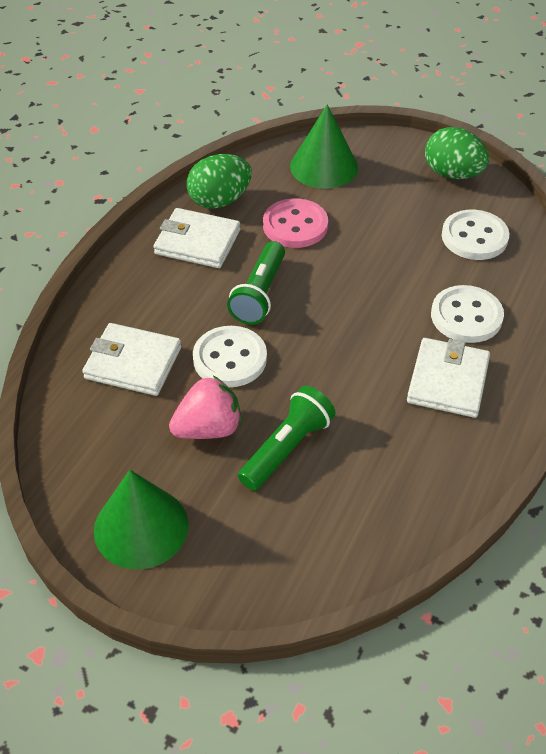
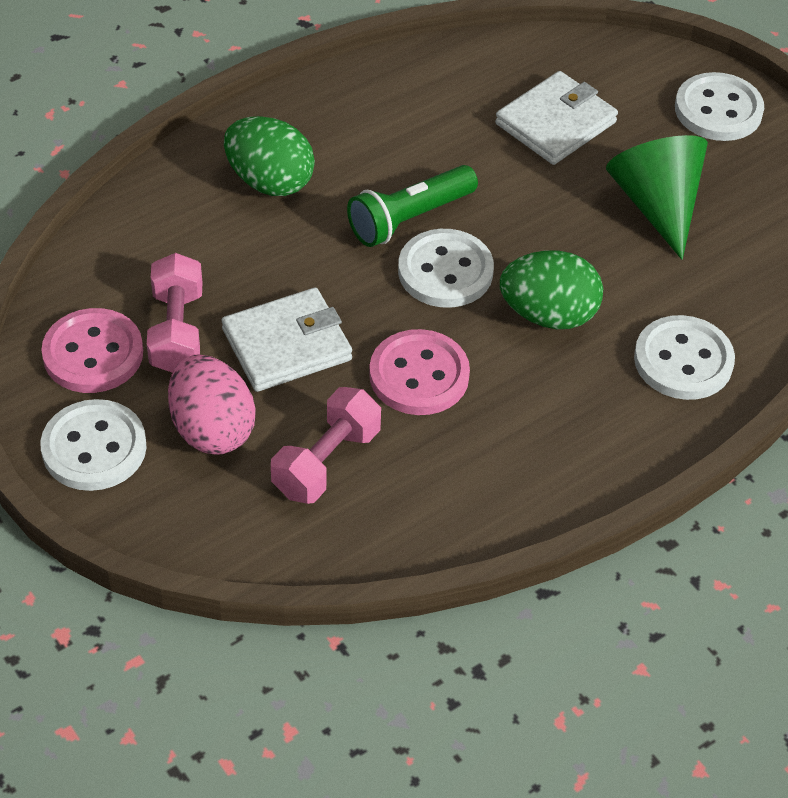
green cone: 2 -> 1
green flashlight: 2 -> 1
pink button: 1 -> 2
pink dumbbell: 0 -> 2
pink egg: 0 -> 1
pink strawberry: 1 -> 0
white button: 3 -> 4
white wallet: 3 -> 2

